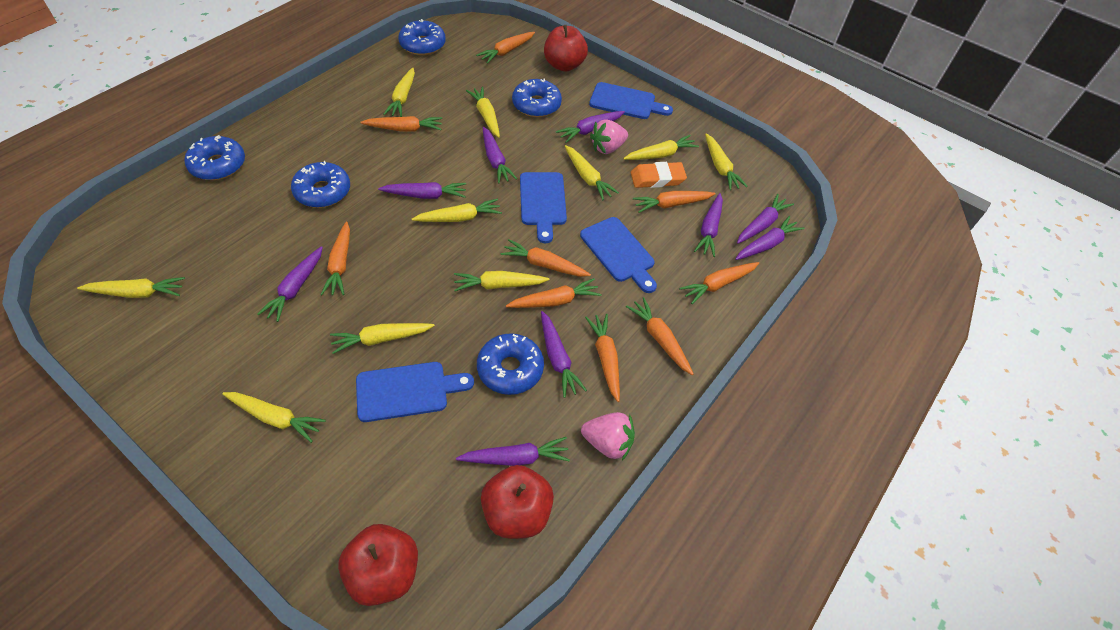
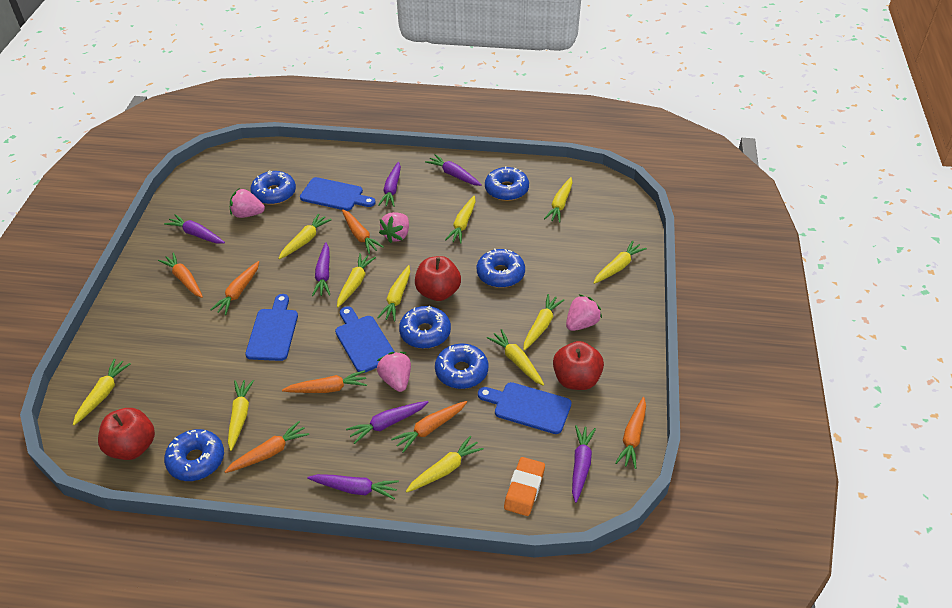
blue donut: 5 -> 6
orange carrot: 9 -> 7
pink strawberry: 2 -> 4
purple carrot: 9 -> 7
yellow carrot: 10 -> 11

